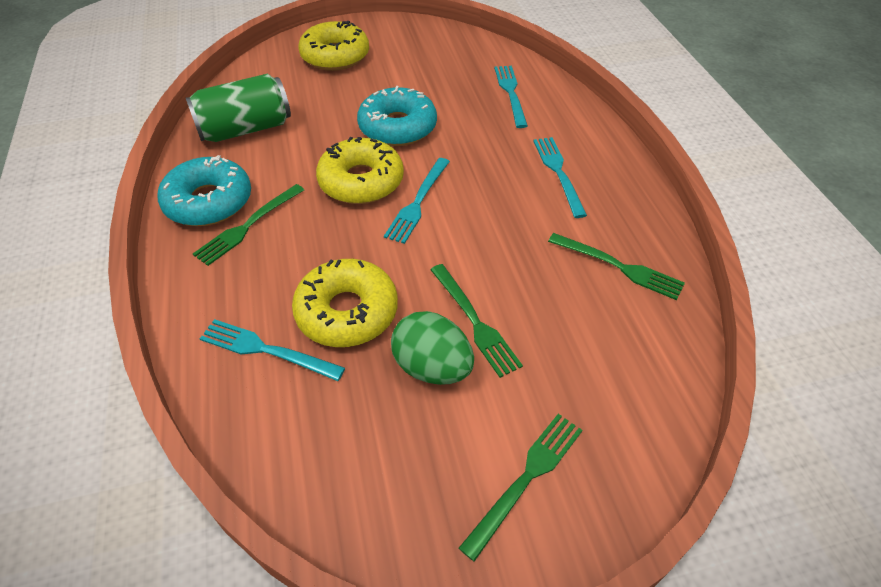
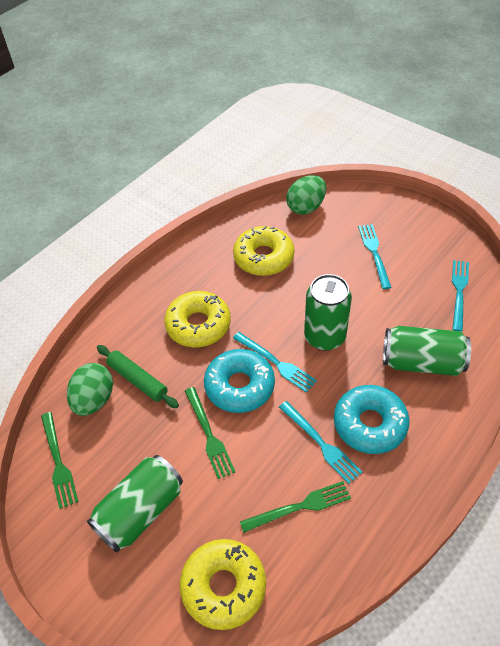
green can: 1 -> 3
green egg: 1 -> 2
green fork: 4 -> 3
green rolling pin: 0 -> 1

